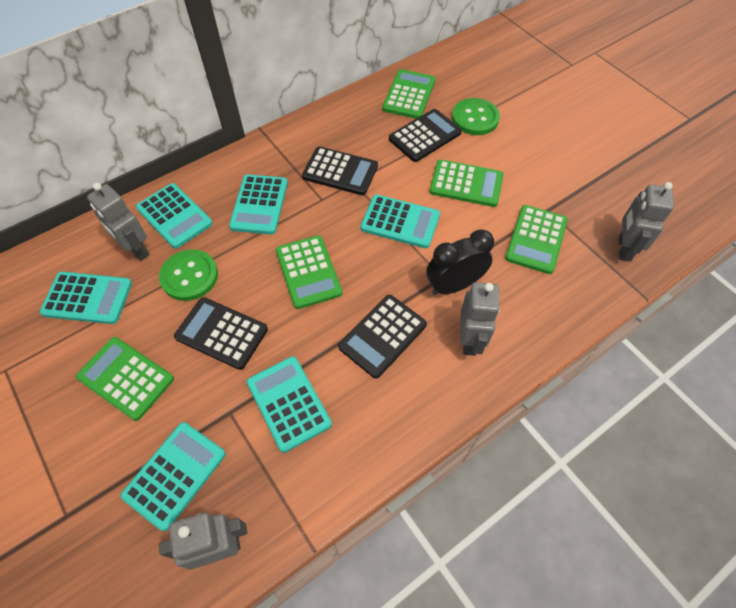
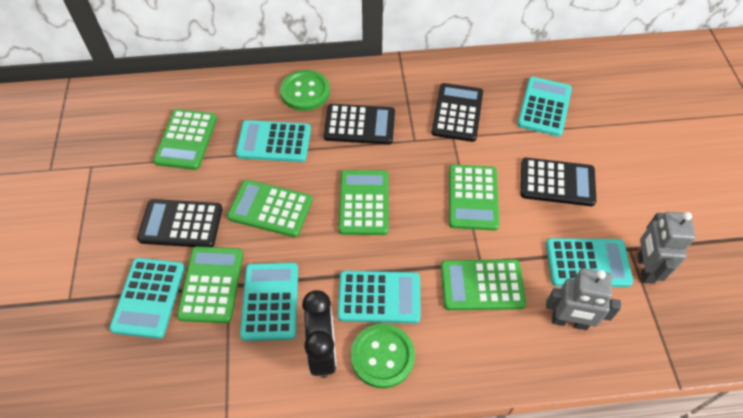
green calculator: 5 -> 6
grey robot: 4 -> 2

